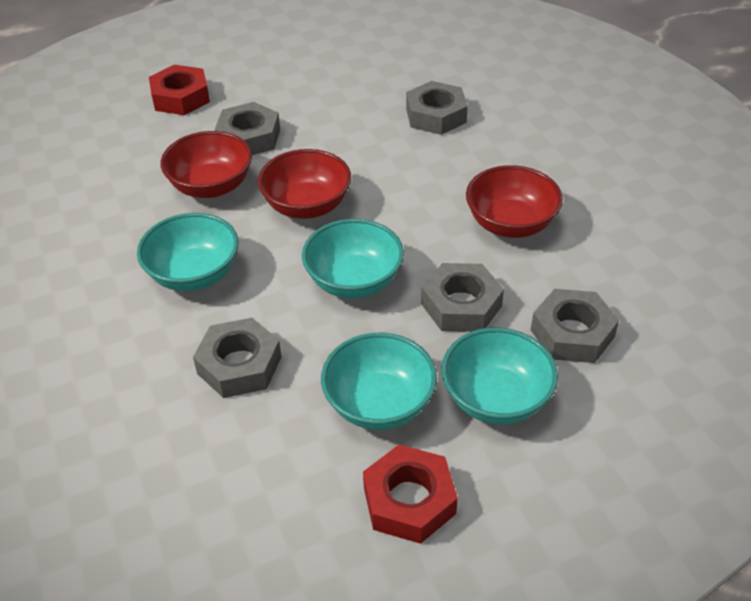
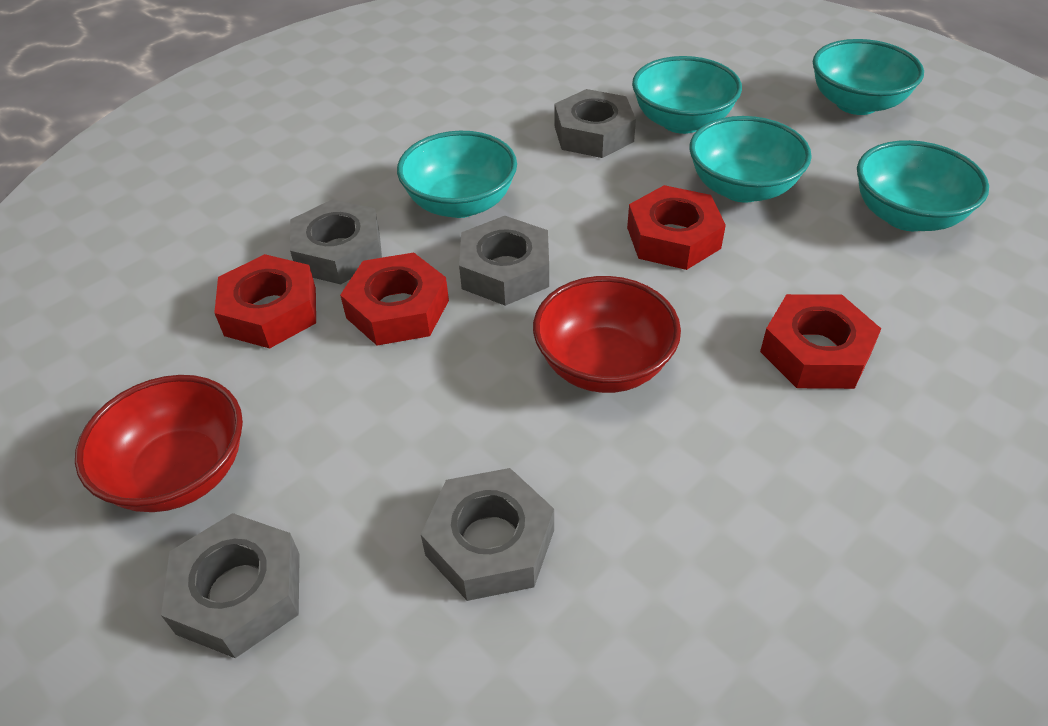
red bowl: 3 -> 2
red nut: 2 -> 4
turquoise bowl: 4 -> 5

